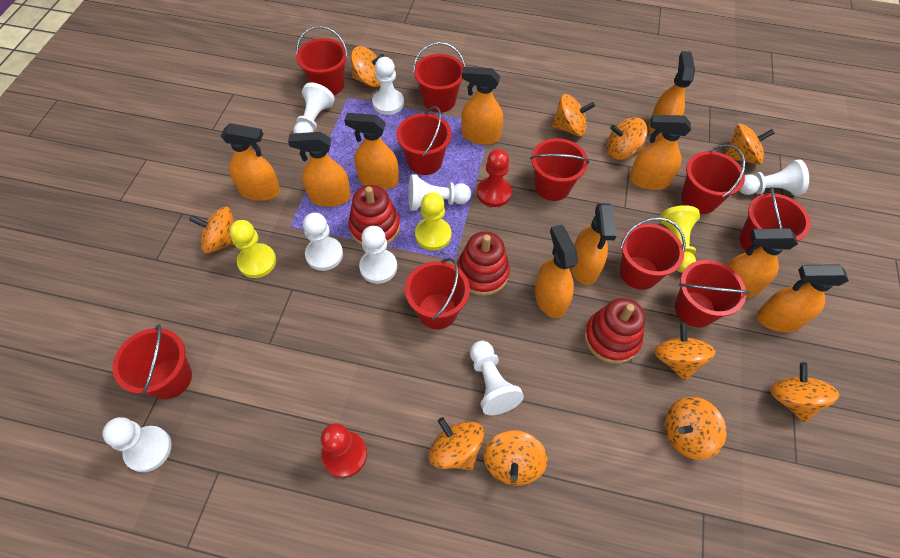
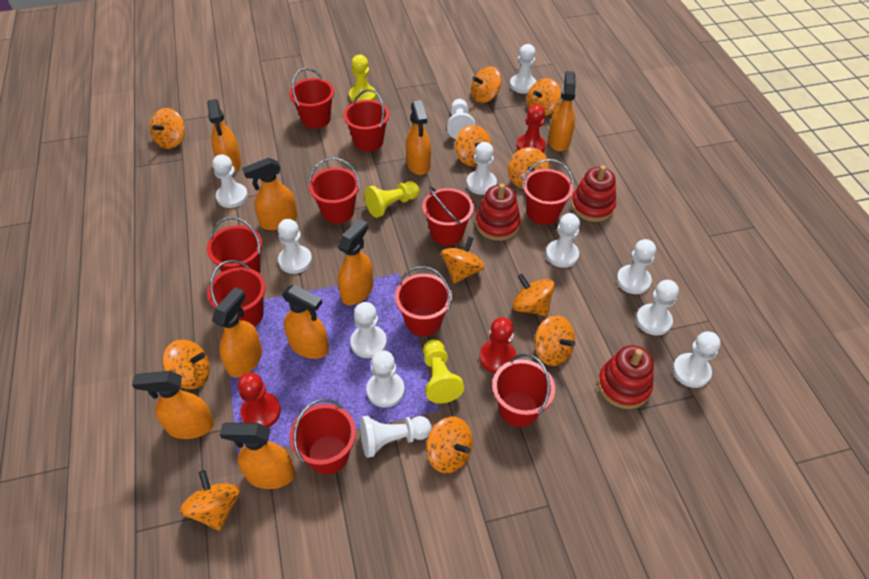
orange spinning top: 10 -> 11
orange spray bottle: 10 -> 9
red pawn: 2 -> 3
white pawn: 8 -> 12

